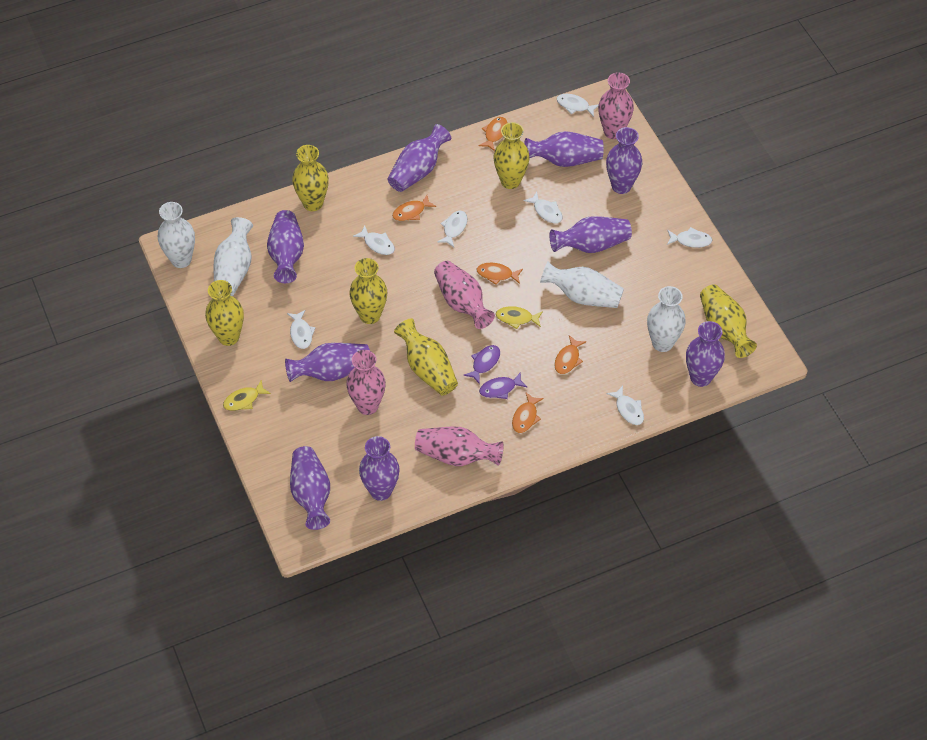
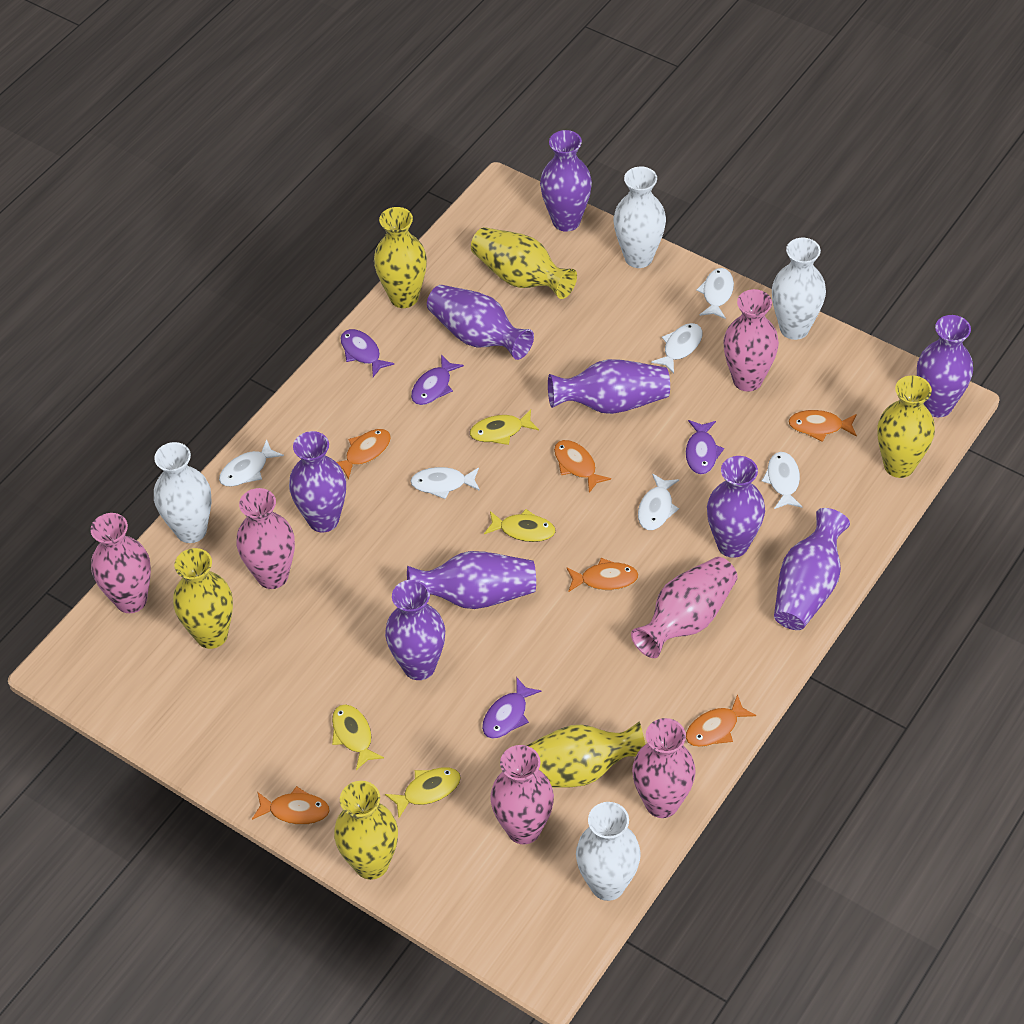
orange fish: 5 -> 6
pink vase: 4 -> 6
purple fish: 2 -> 4
white fish: 7 -> 6
yellow fish: 2 -> 4

